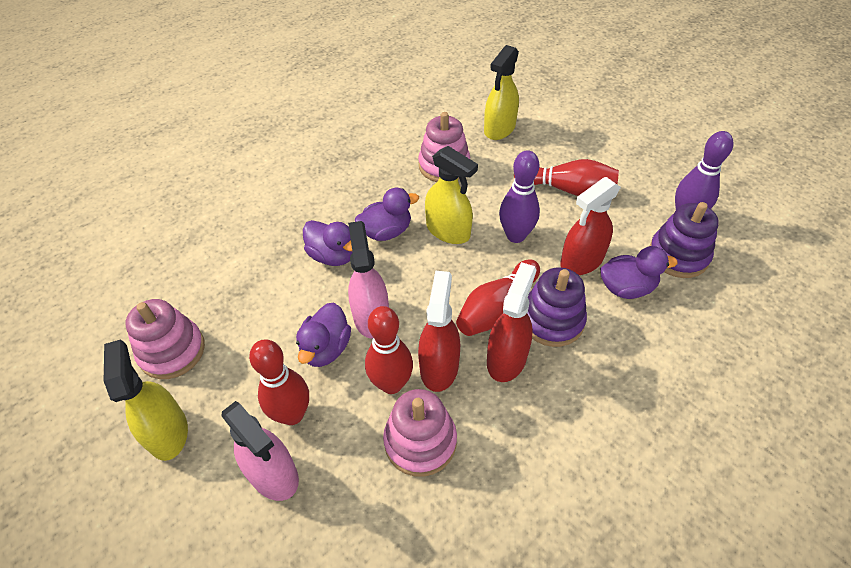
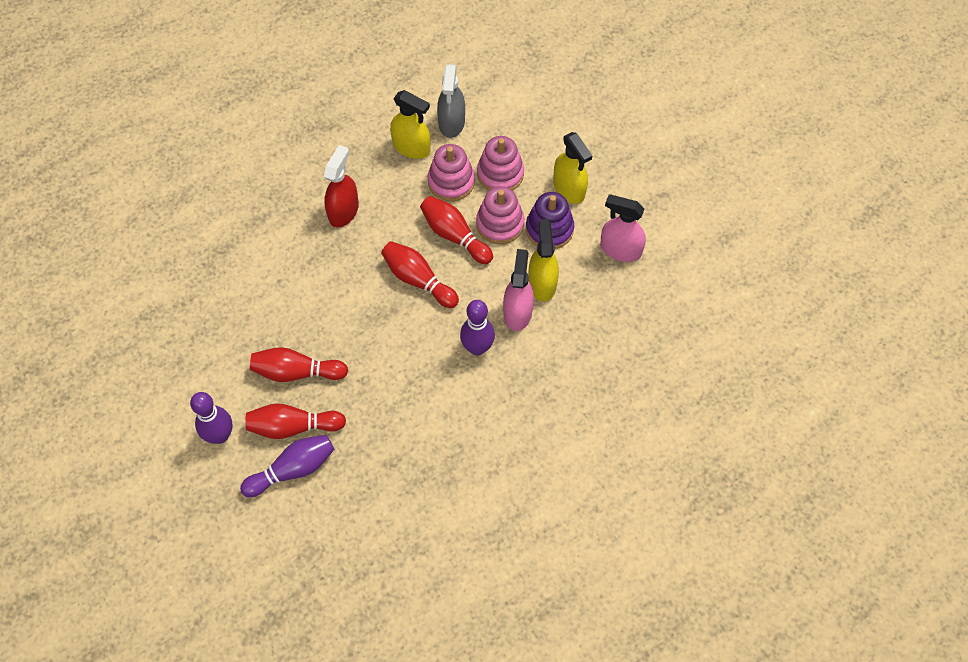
grey spray bottle: 0 -> 1
purple bowling pin: 2 -> 3
purple duck: 4 -> 0
purple stacking toy: 2 -> 1
red spray bottle: 3 -> 1

